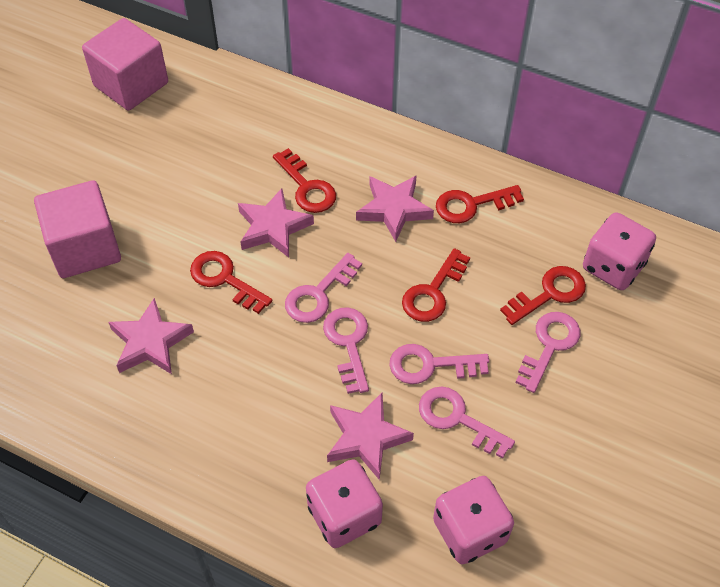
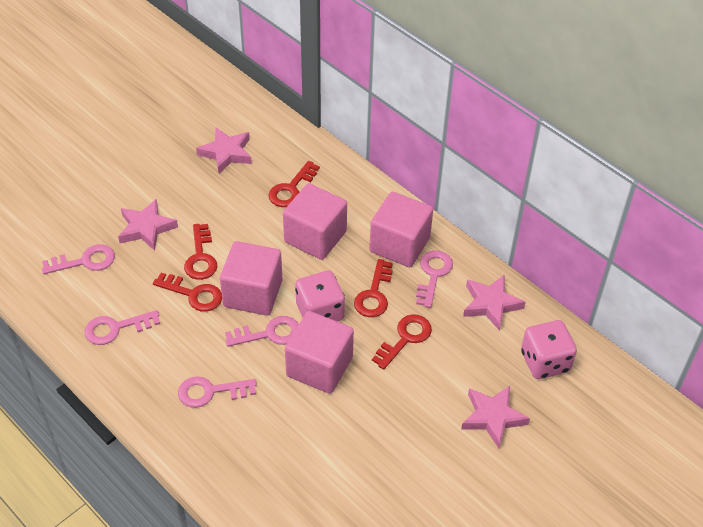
pink cube: 2 -> 4
pink dice: 3 -> 2

